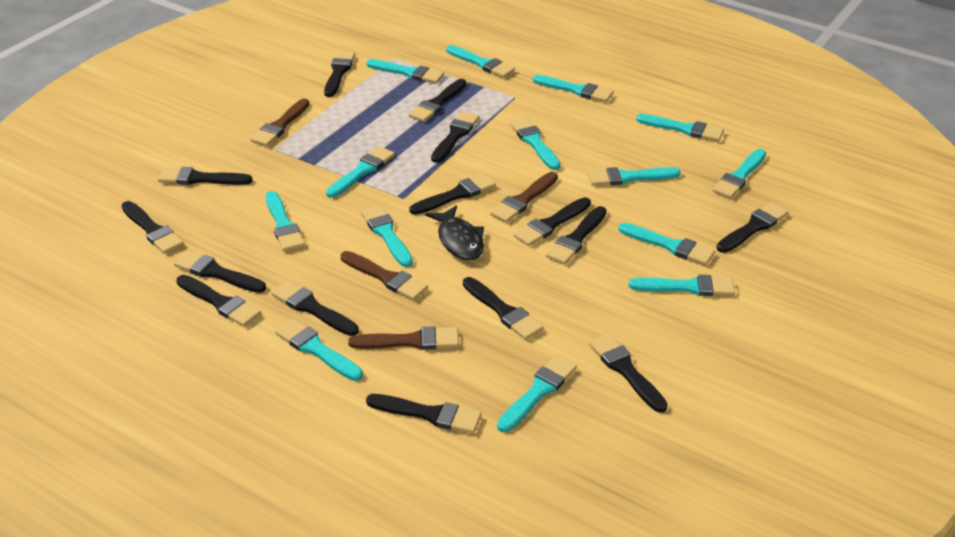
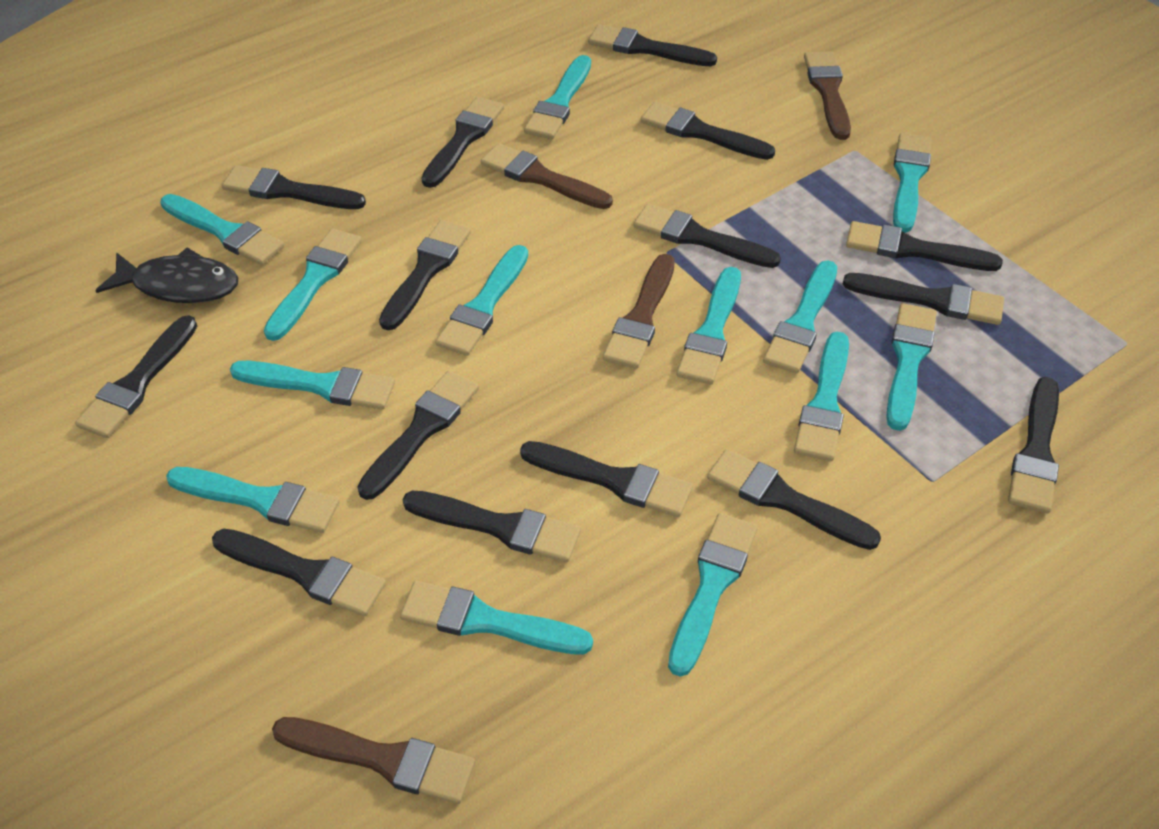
turquoise brush: 14 -> 13

